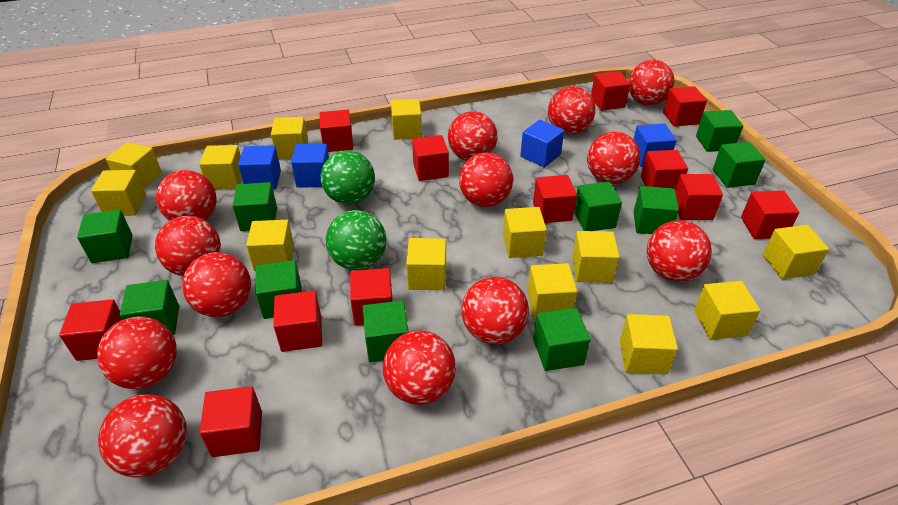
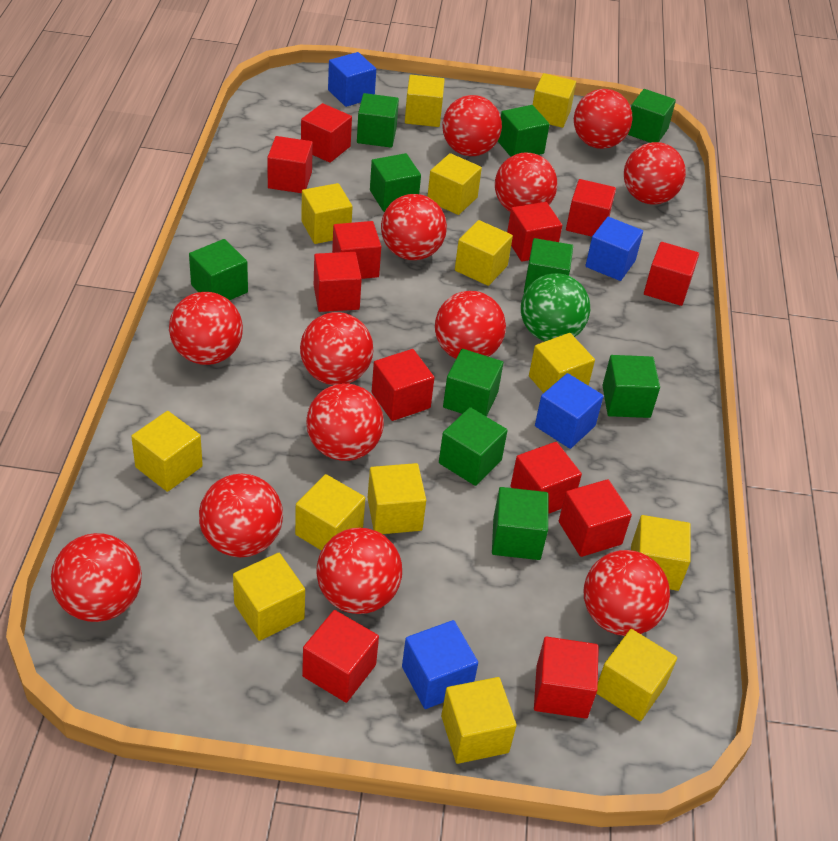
green ball: 2 -> 1

